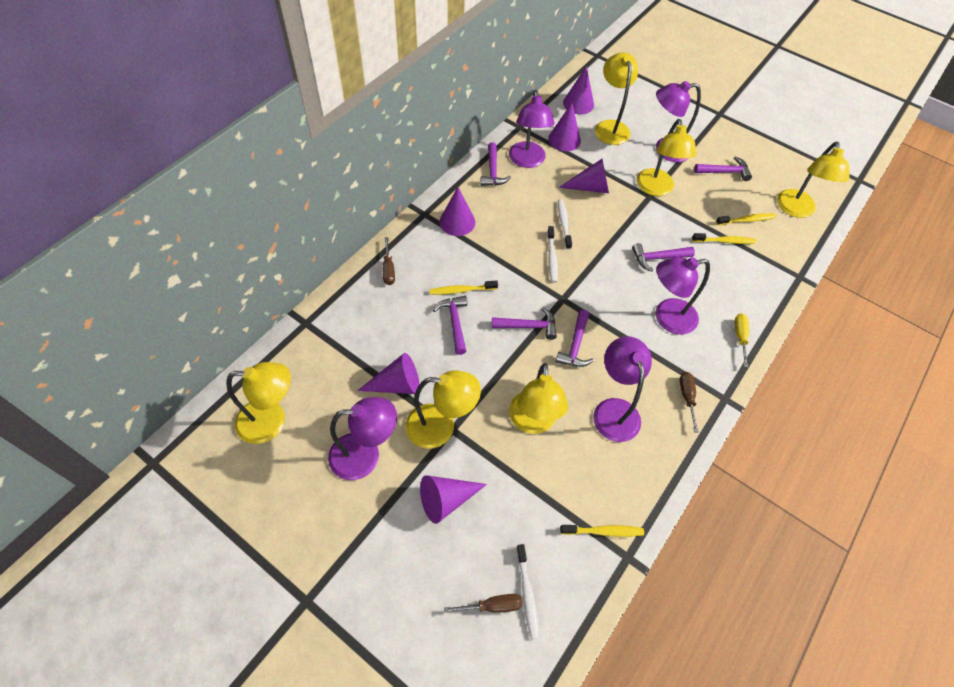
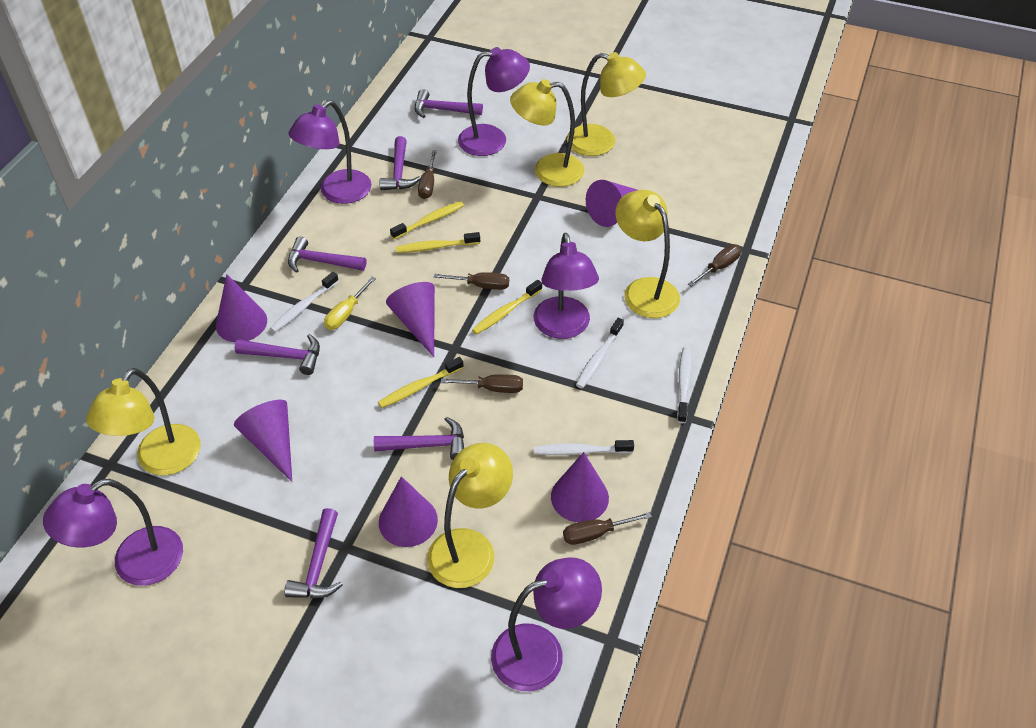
brown screwdriver: 3 -> 5
white toothbrush: 3 -> 4
yellow lamp: 6 -> 5

